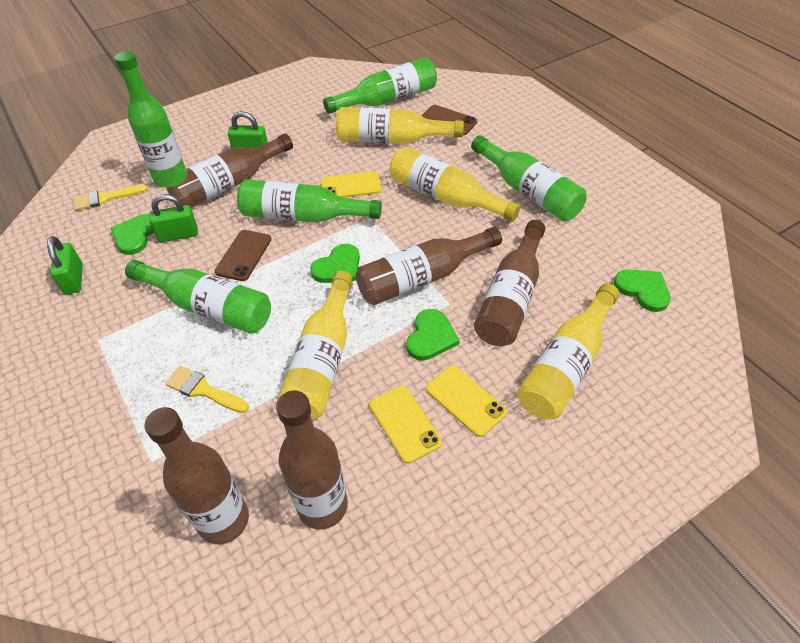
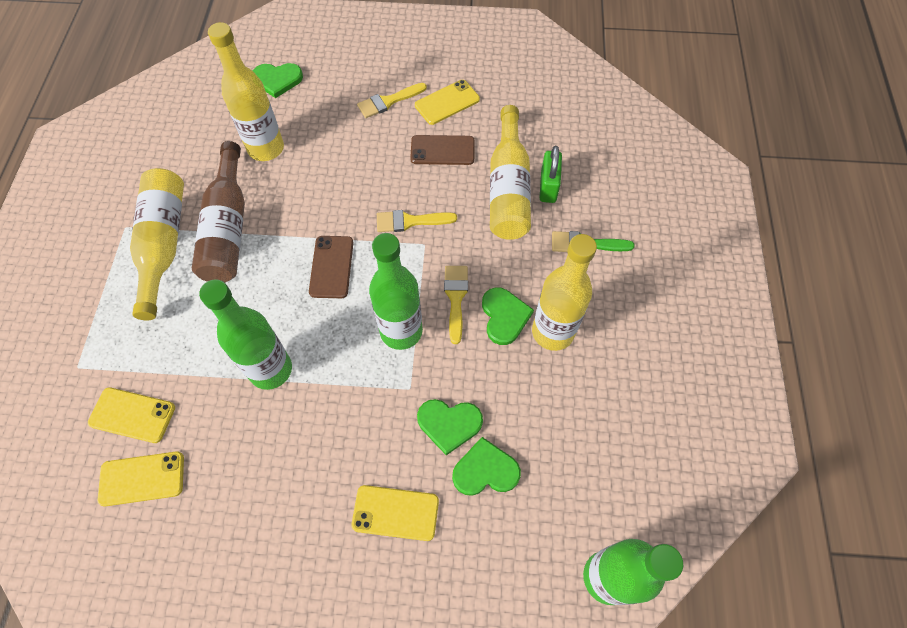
brown bottle: 5 -> 1
green bottle: 5 -> 3
green brush: 0 -> 1
green padlock: 3 -> 1
yellow brush: 2 -> 3
yellow phone: 3 -> 4

